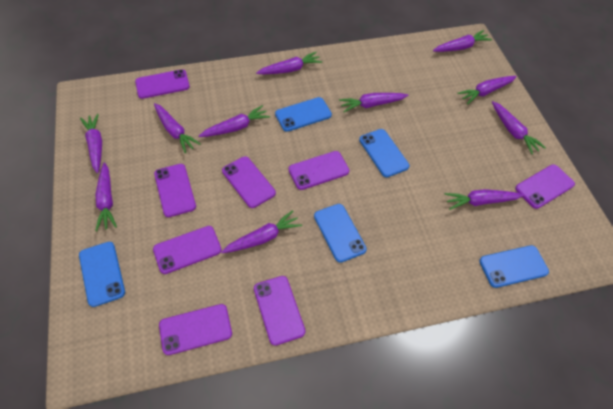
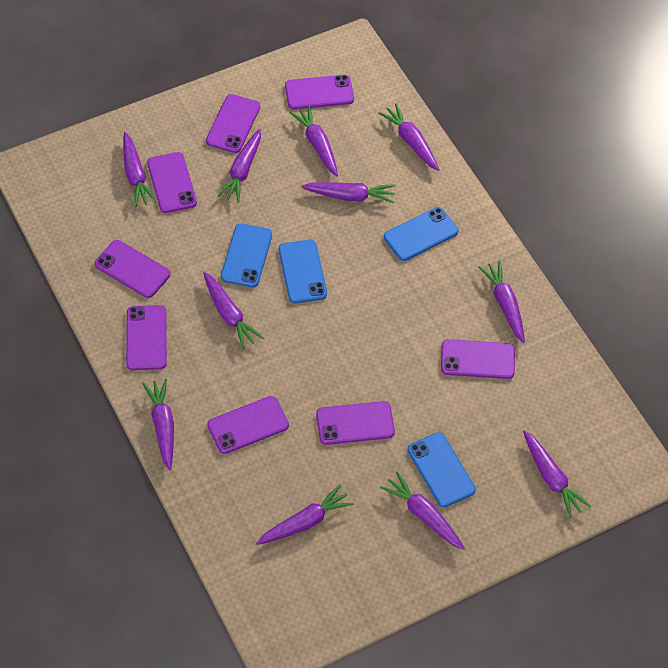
blue phone: 5 -> 4

